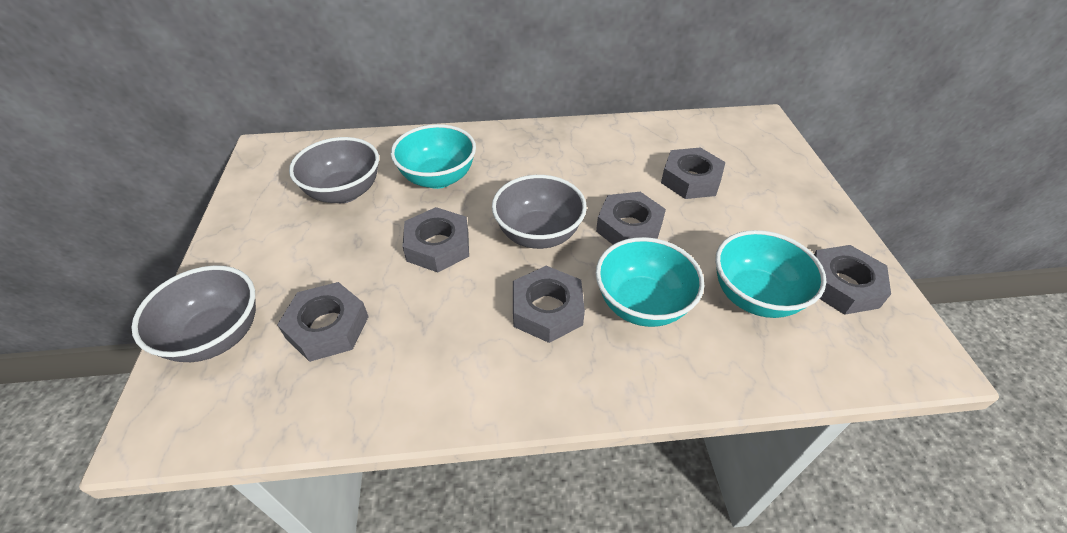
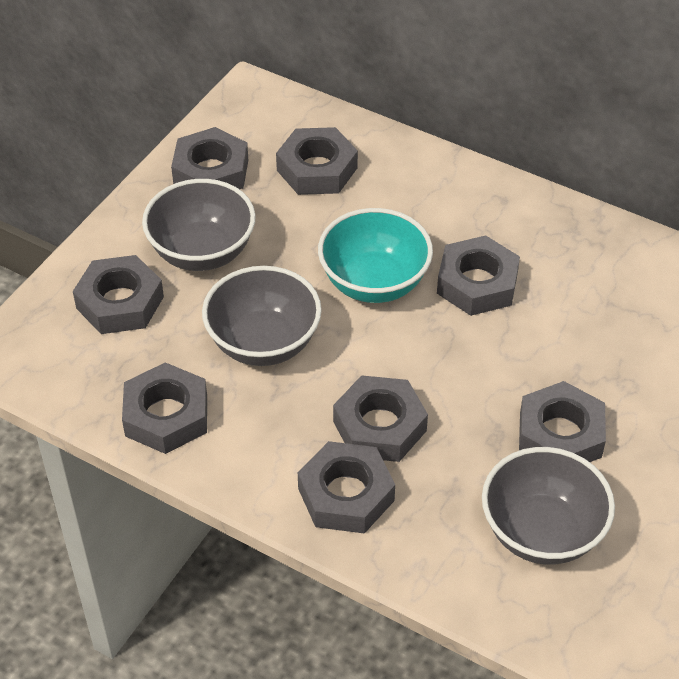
grey nut: 6 -> 8
turquoise bowl: 3 -> 1

